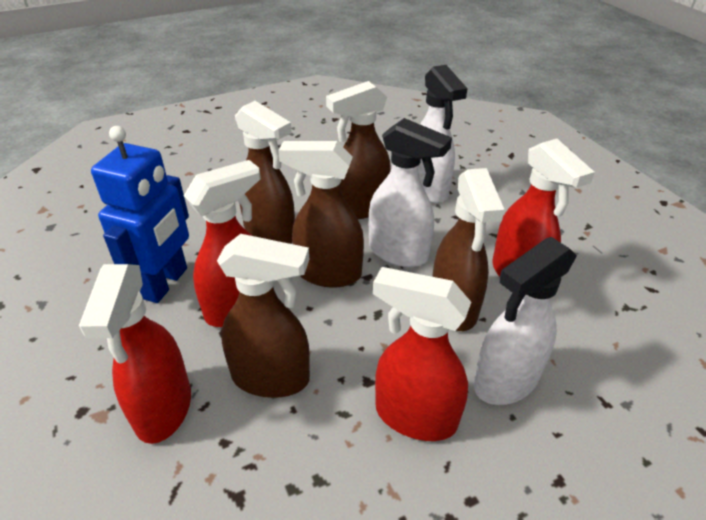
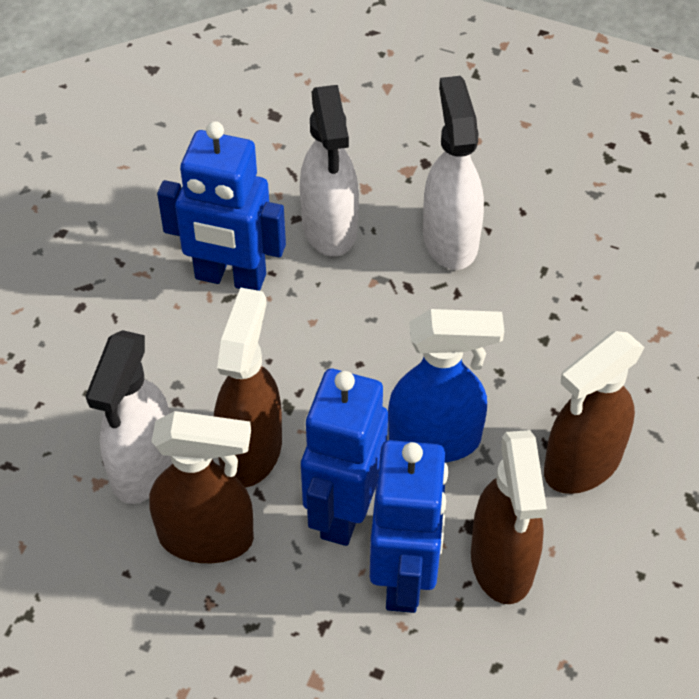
blue robot: 1 -> 3
blue spray bottle: 0 -> 1
brown spray bottle: 5 -> 4
red spray bottle: 4 -> 0

